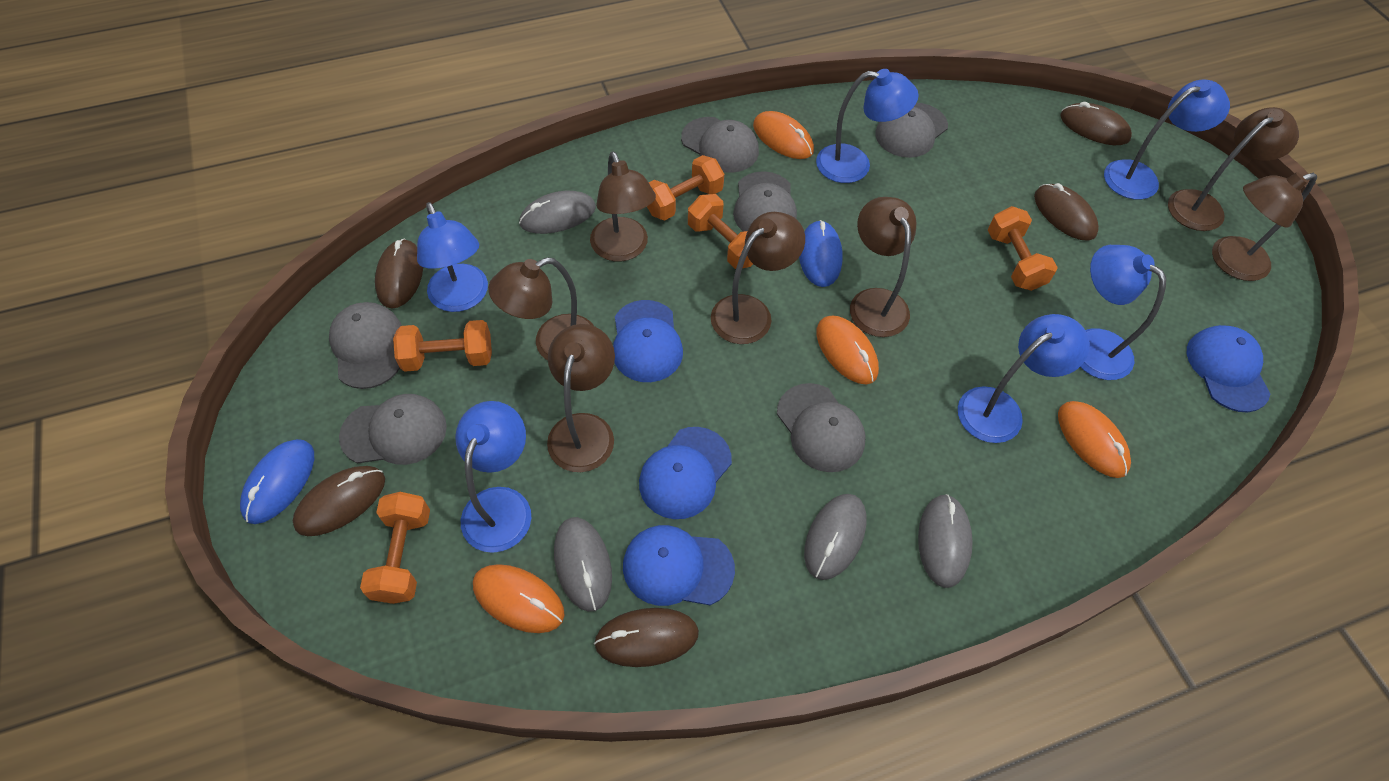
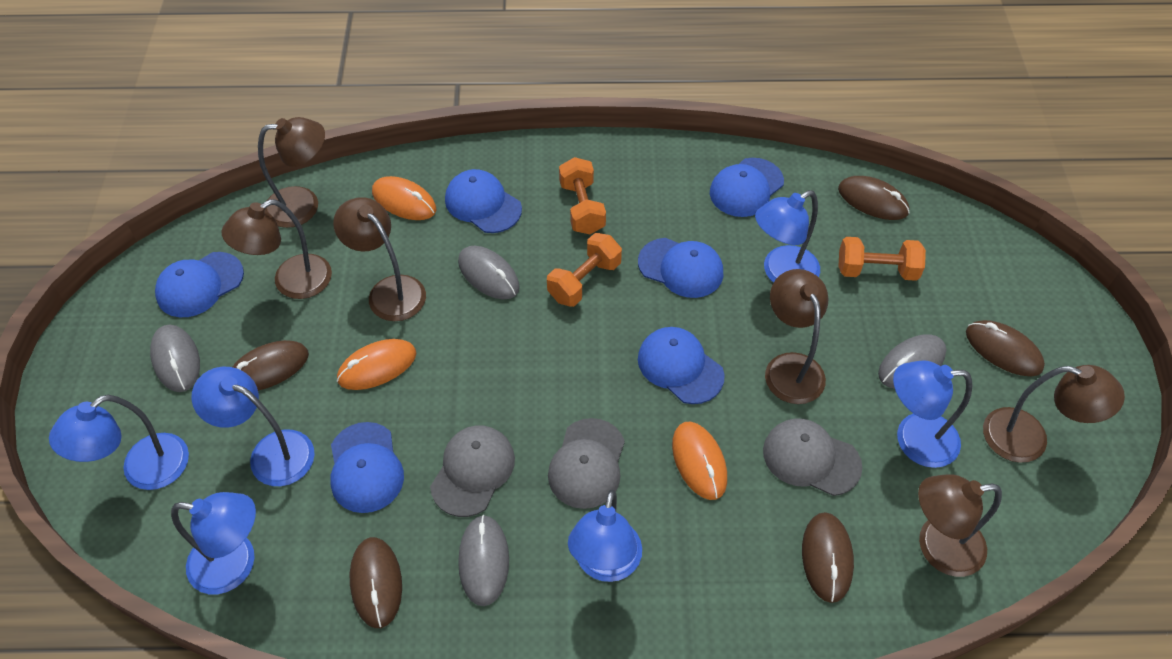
blue cap: 4 -> 6
blue mouse: 2 -> 0
brown lamp: 7 -> 6
grey cap: 6 -> 3
orange dumbbell: 5 -> 3
orange mouse: 4 -> 3

